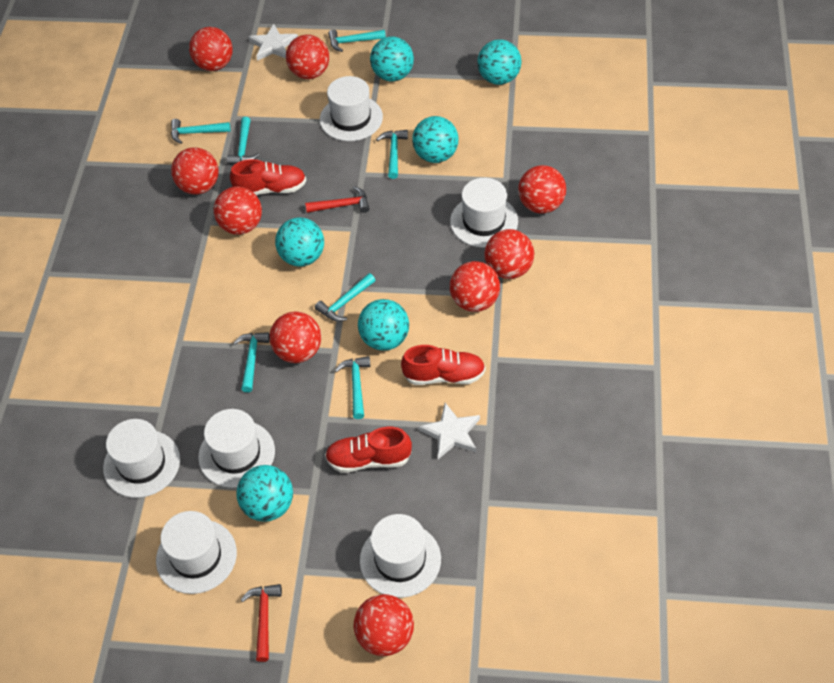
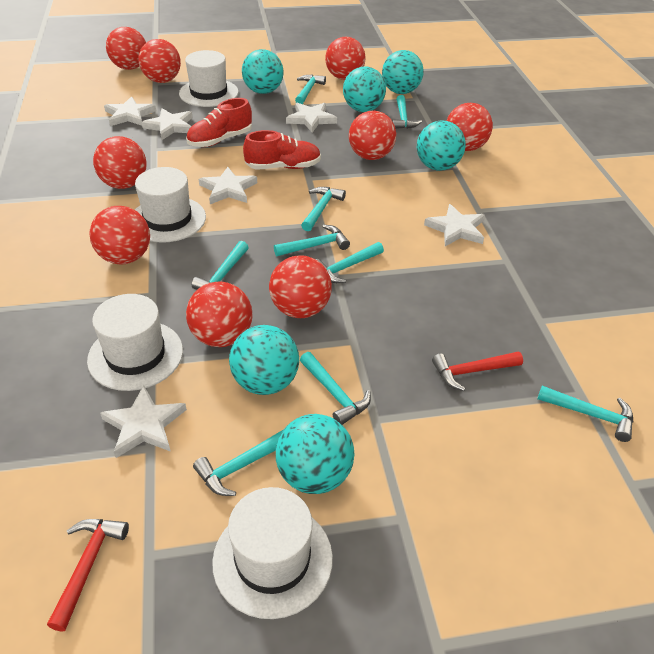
red shoe: 3 -> 2
turquoise hammer: 7 -> 9
white hat: 6 -> 4
white star: 2 -> 6

